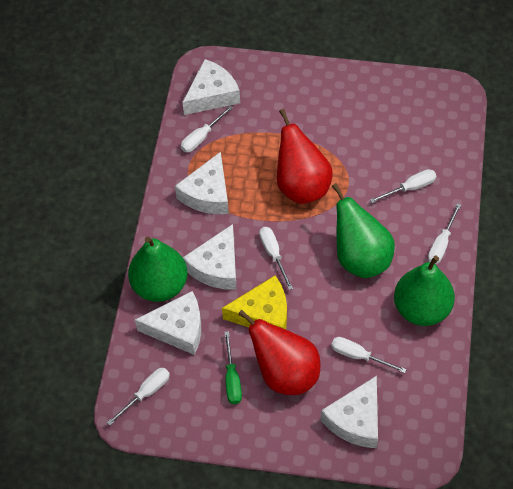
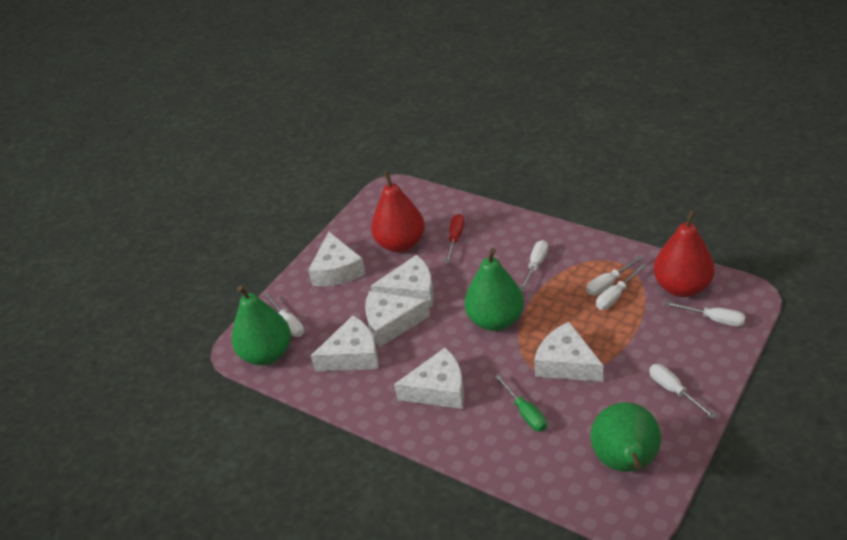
red screwdriver: 0 -> 1
white cheese: 5 -> 6
yellow cheese: 1 -> 0

